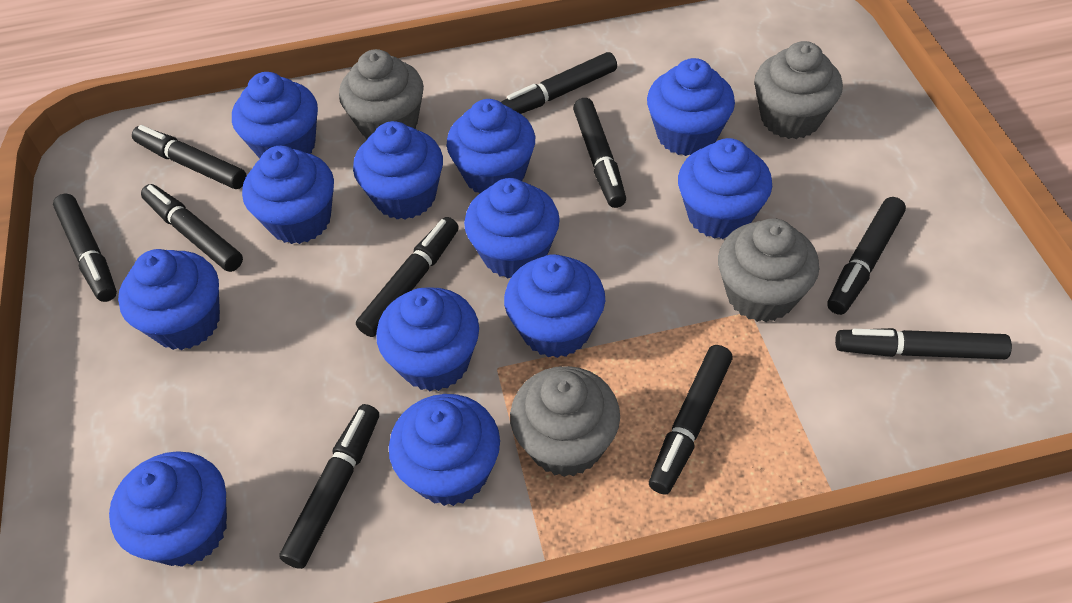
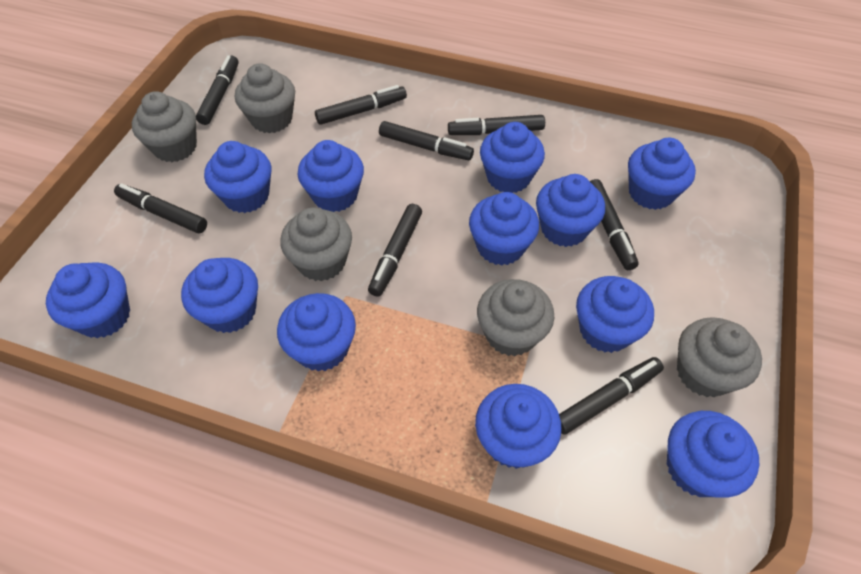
black marker: 10 -> 8
grey cupcake: 4 -> 5

